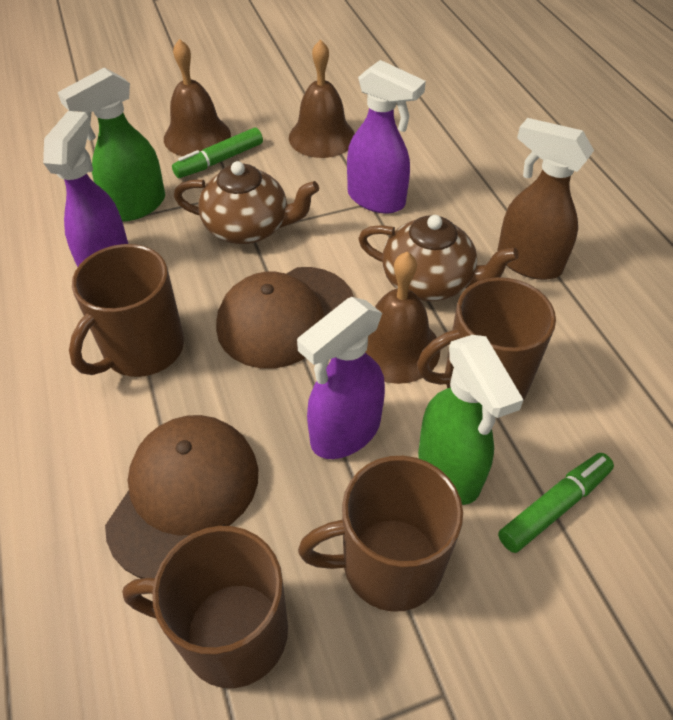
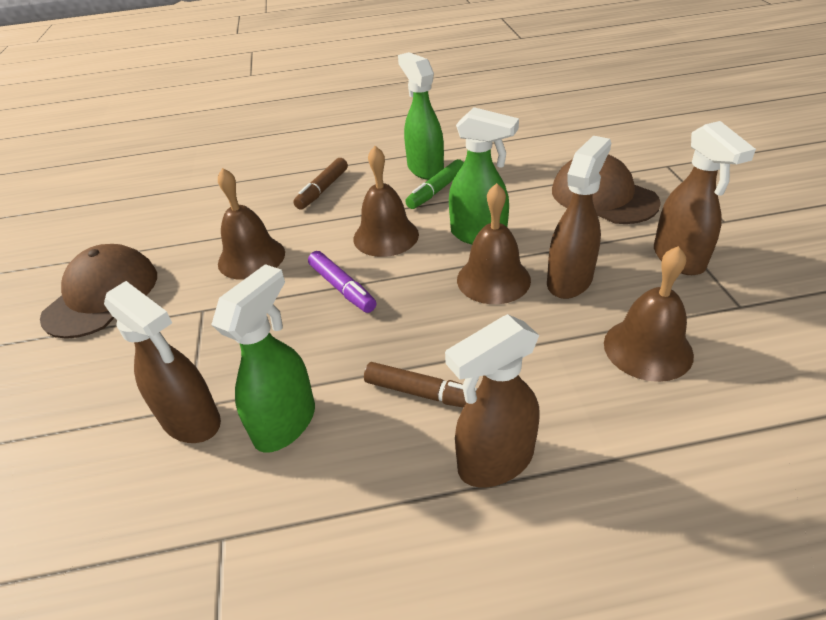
brown bell: 3 -> 4
brown marker: 0 -> 2
brown mug: 4 -> 0
brown spray bottle: 1 -> 4
brown teapot: 2 -> 0
green marker: 2 -> 1
green spray bottle: 2 -> 3
purple marker: 0 -> 1
purple spray bottle: 3 -> 0

